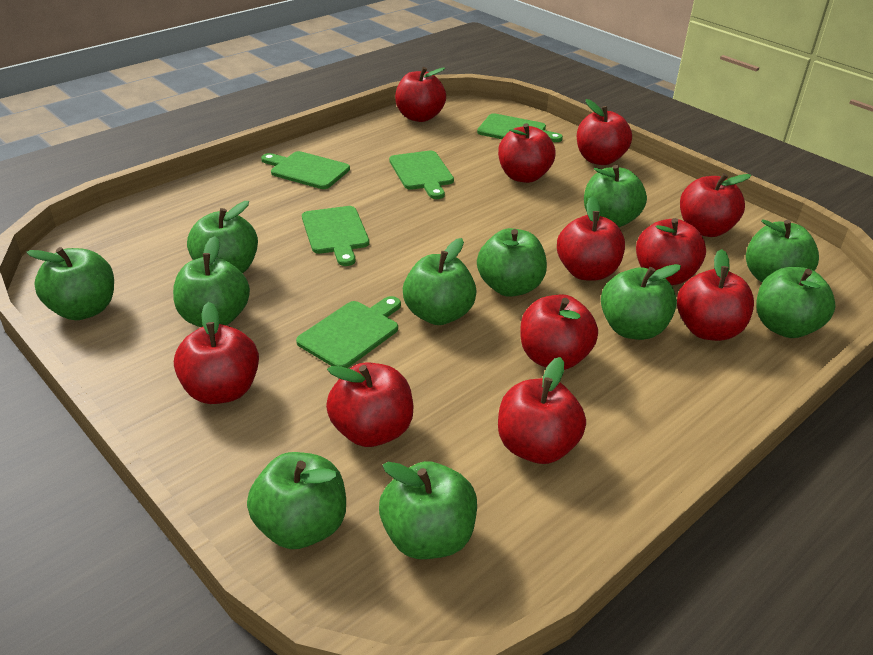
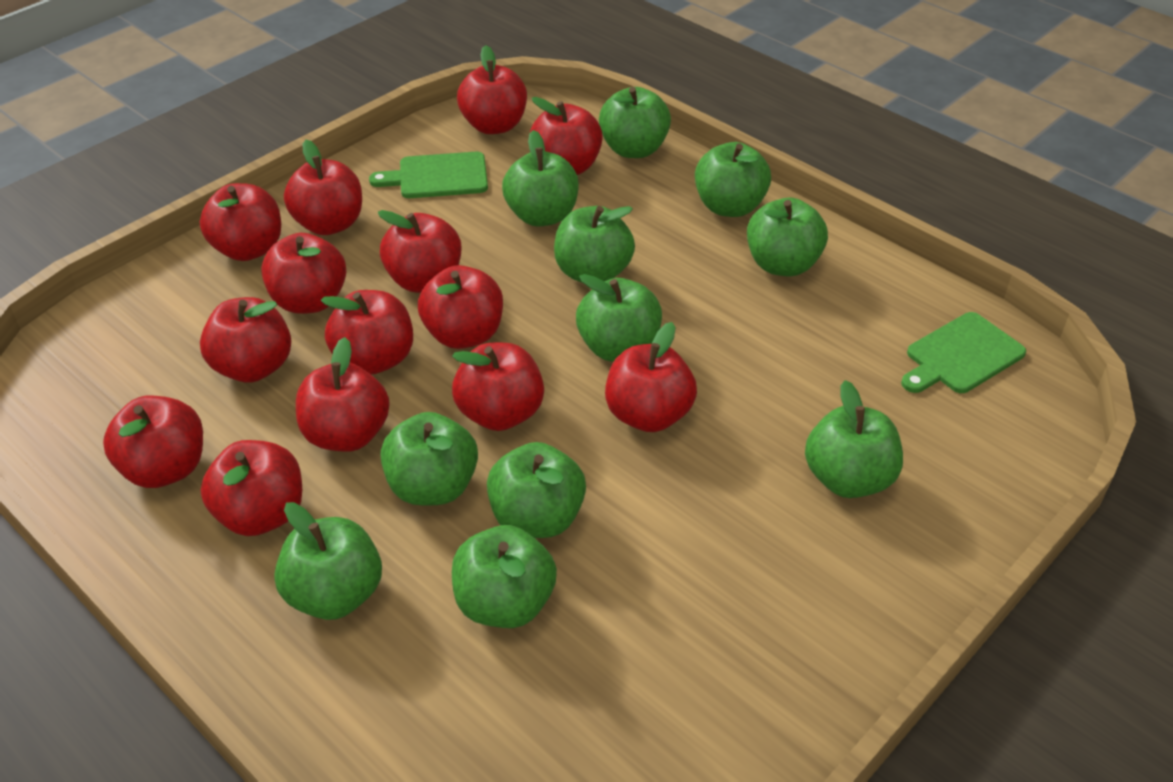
green cutting board: 5 -> 2
red apple: 11 -> 14

